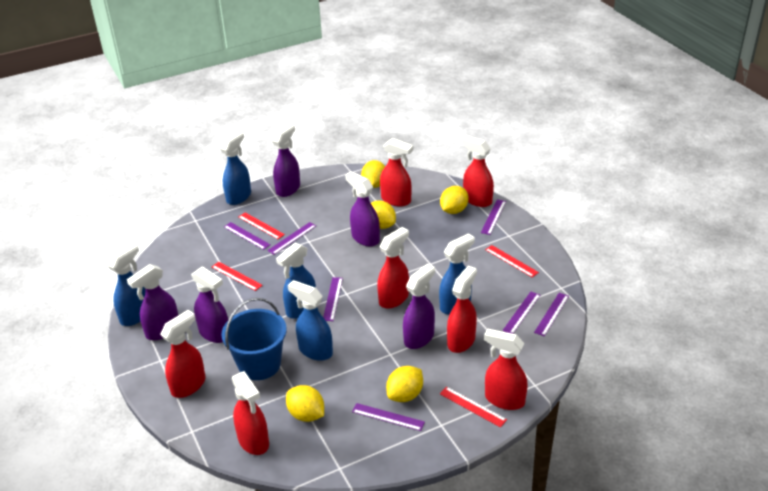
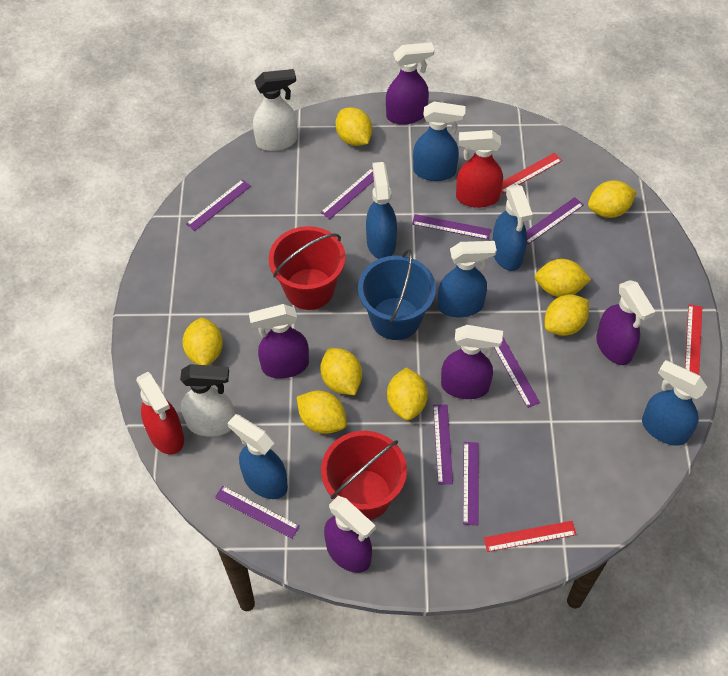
blue spray bottle: 5 -> 6
purple ruler: 7 -> 8
red bucket: 0 -> 2
red ruler: 4 -> 3
red spray bottle: 7 -> 2
white spray bottle: 0 -> 2
yellow lemon: 5 -> 8

